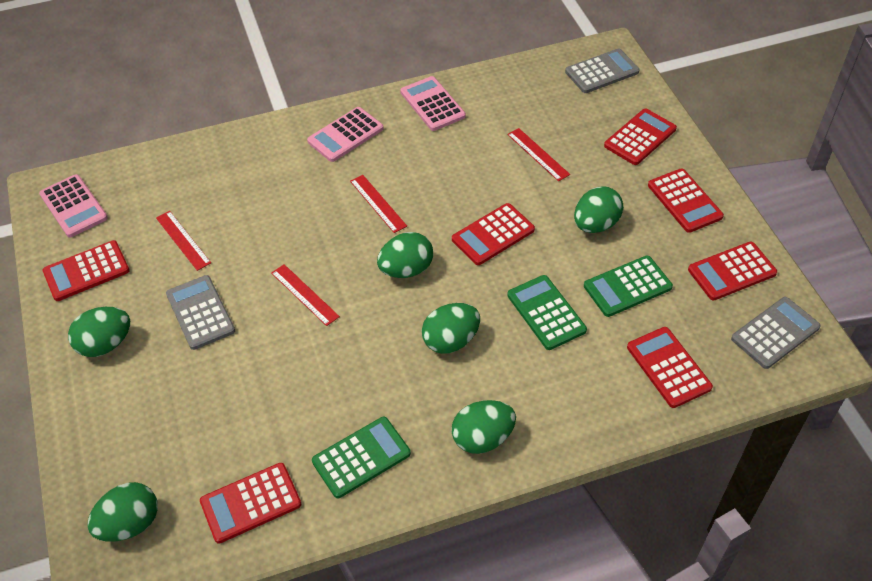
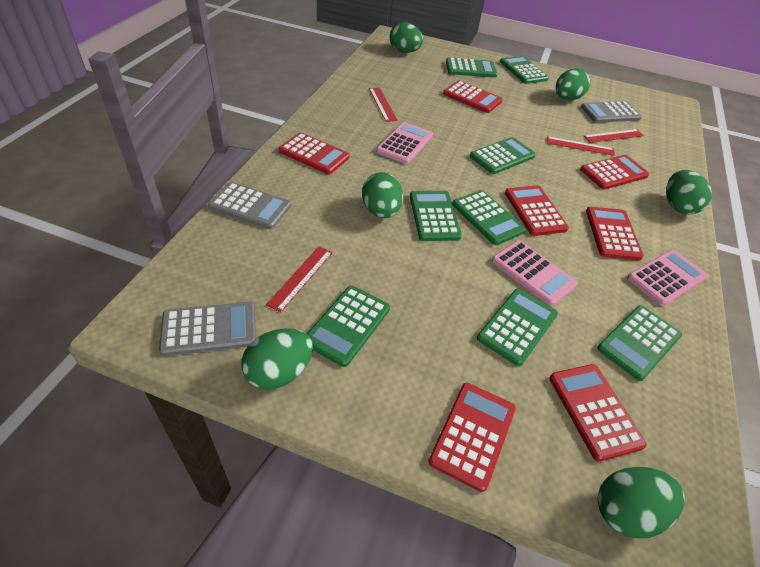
green calculator: 3 -> 8

